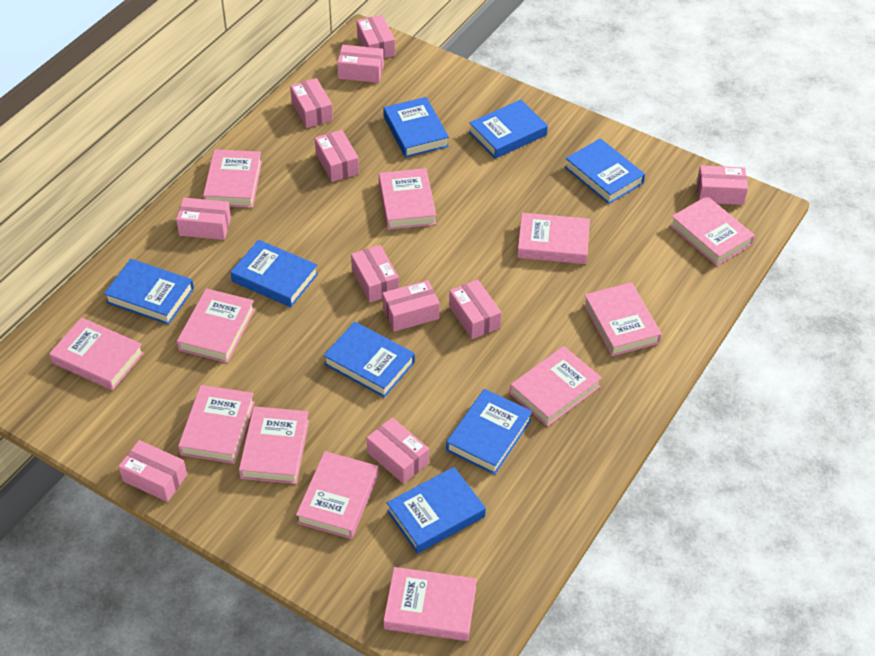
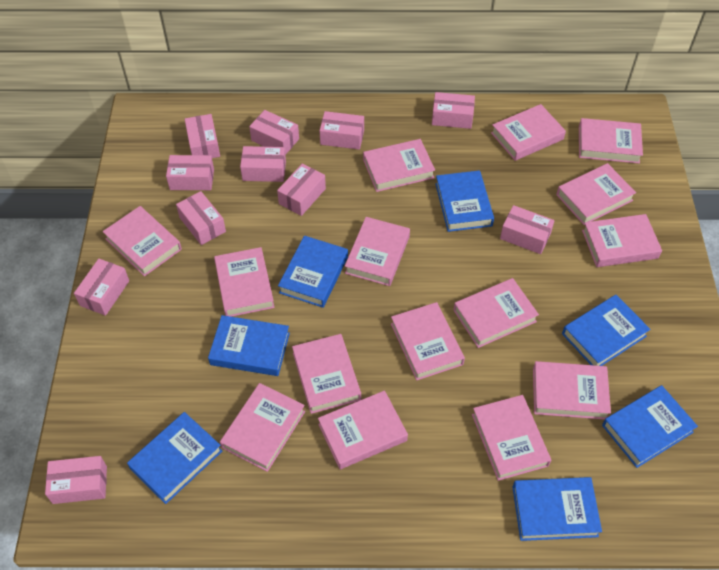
blue book: 8 -> 7
pink book: 12 -> 15

